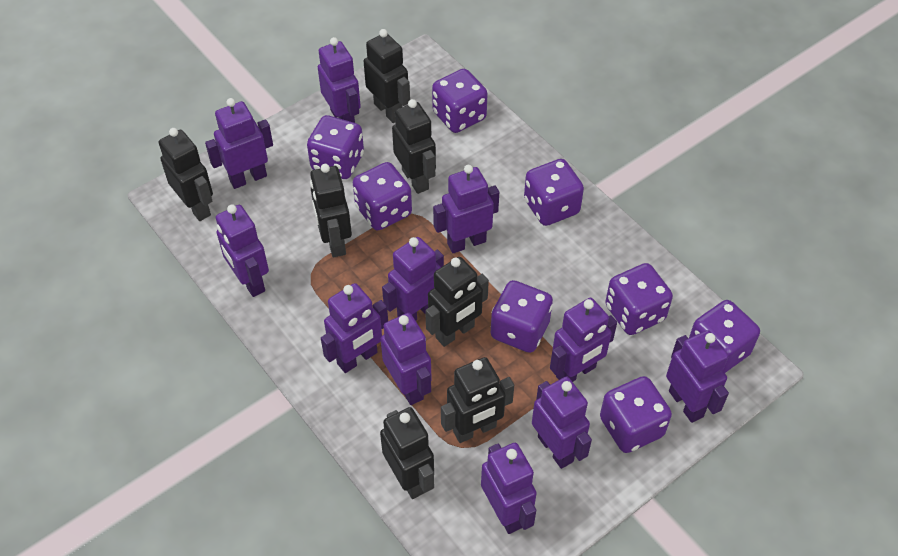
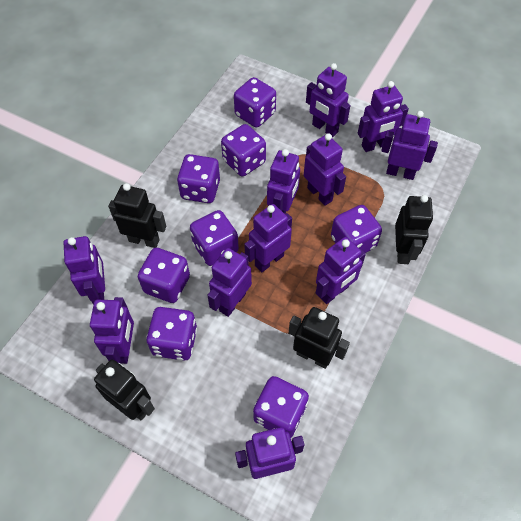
black robot: 7 -> 4

